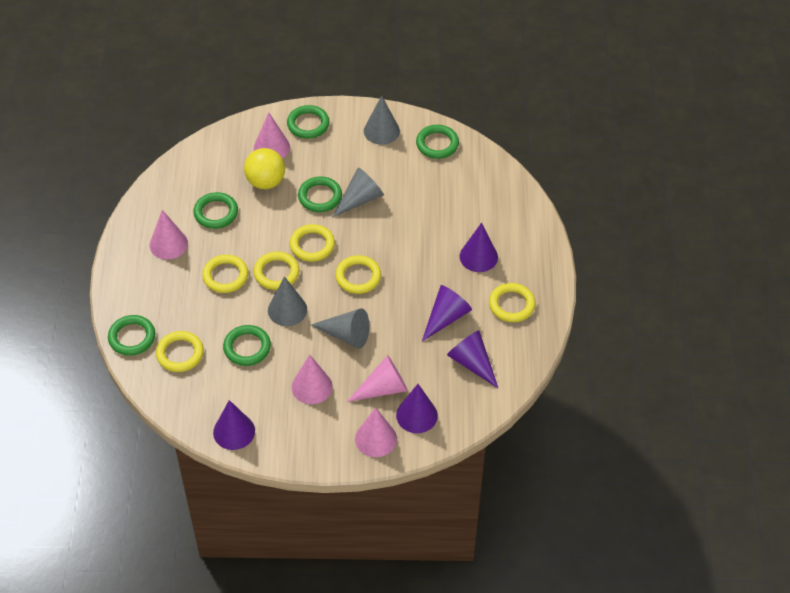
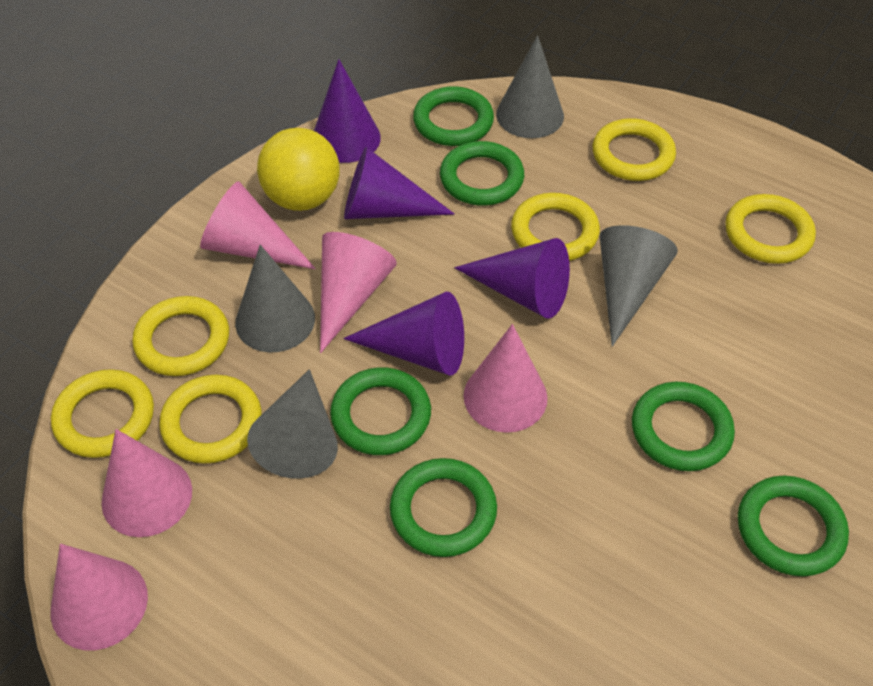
purple cone: 5 -> 4

